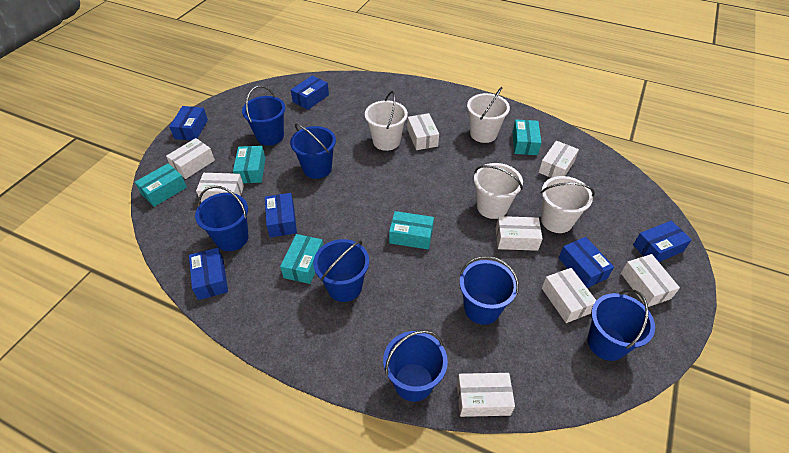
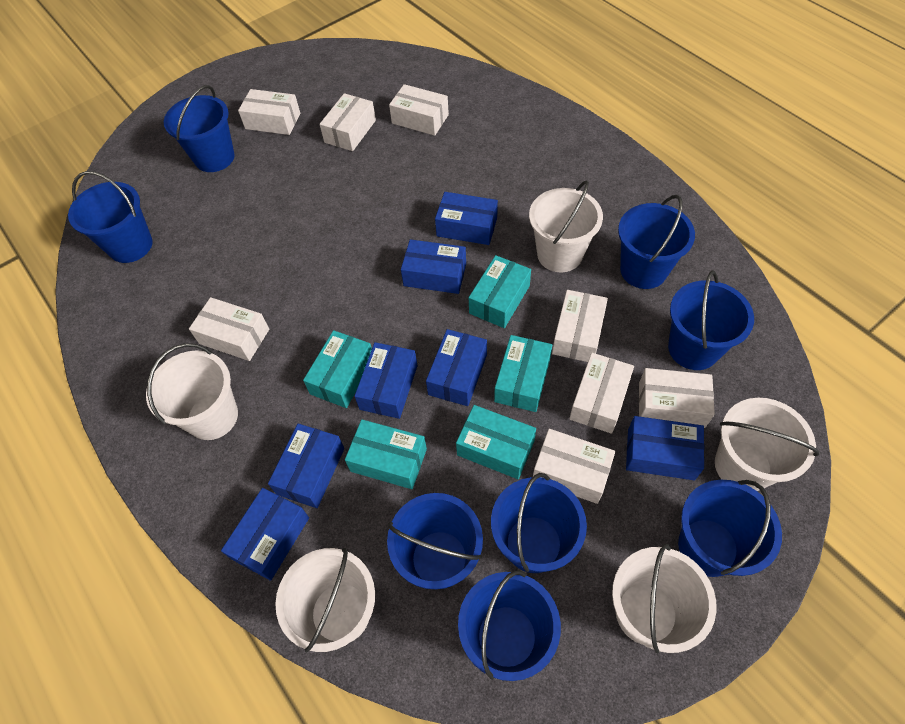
blue box: 6 -> 7
blue bucket: 7 -> 8
white bucket: 4 -> 5

